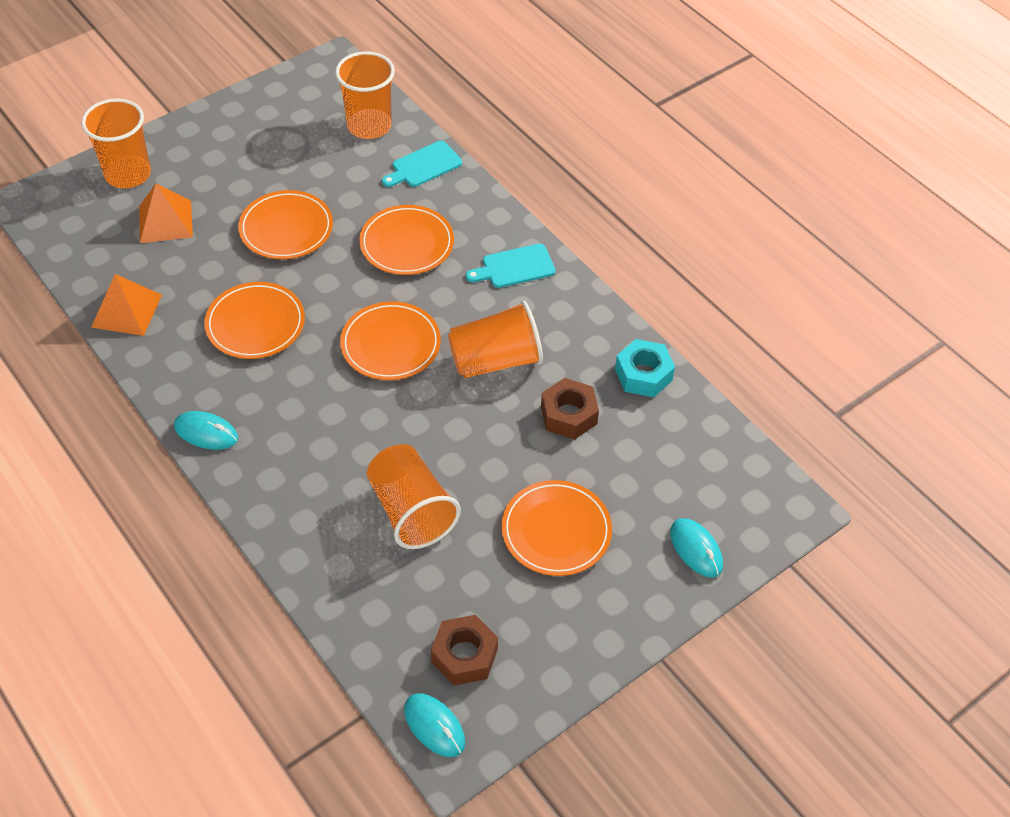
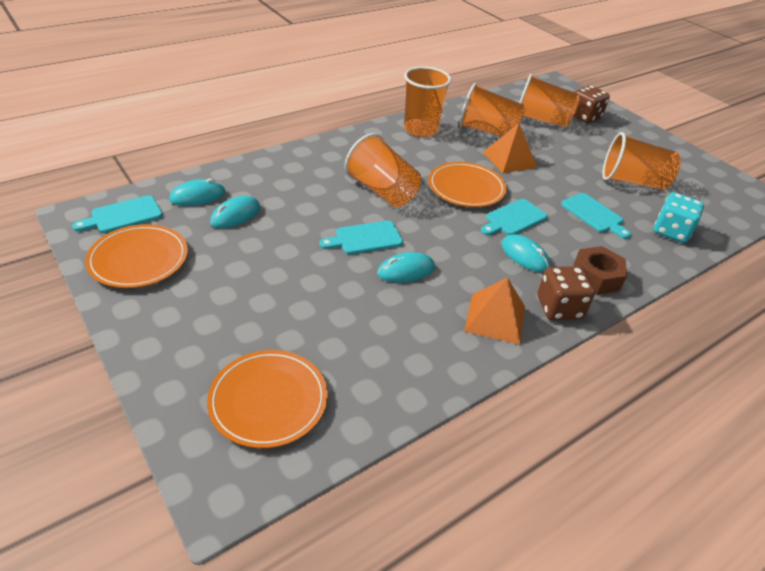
brown dice: 0 -> 2
brown nut: 2 -> 1
orange cup: 4 -> 5
orange plate: 5 -> 3
turquoise cutting board: 2 -> 4
turquoise dice: 0 -> 1
turquoise mouse: 3 -> 4
turquoise nut: 1 -> 0

